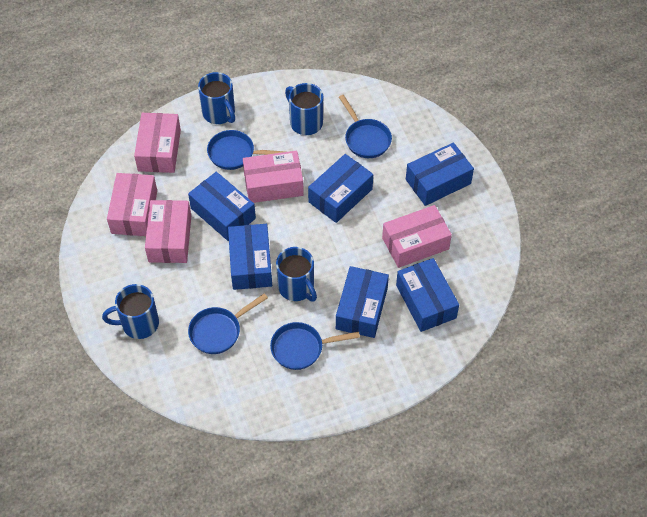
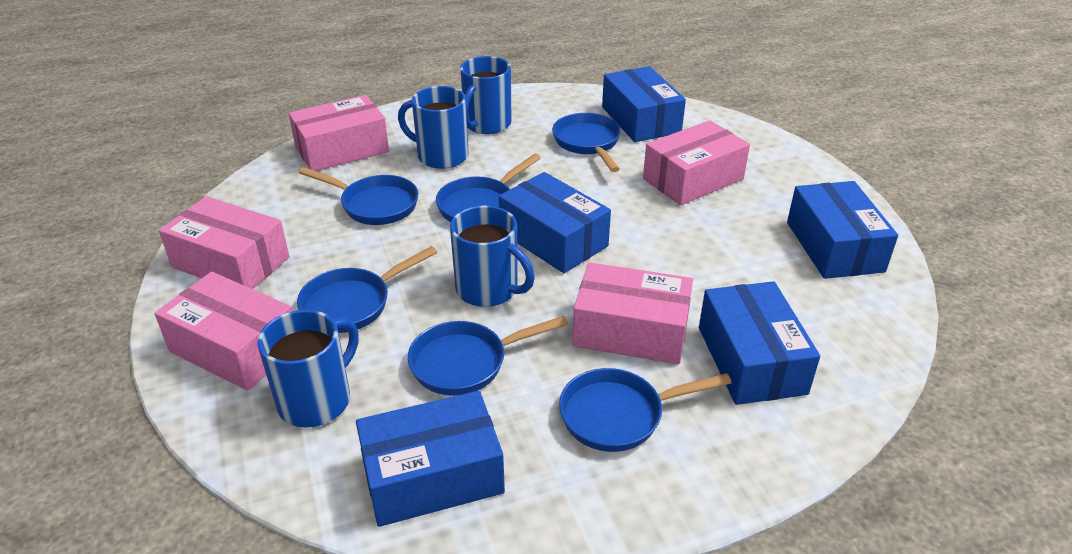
blue box: 6 -> 5
blue pan: 4 -> 6

